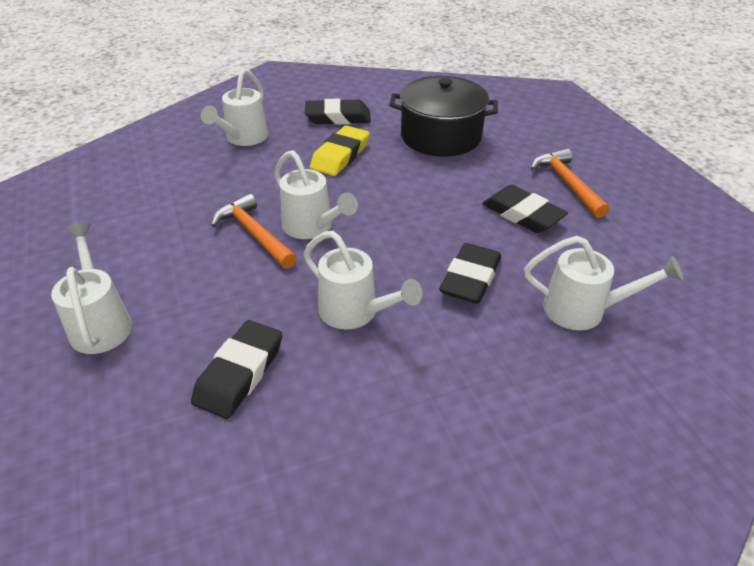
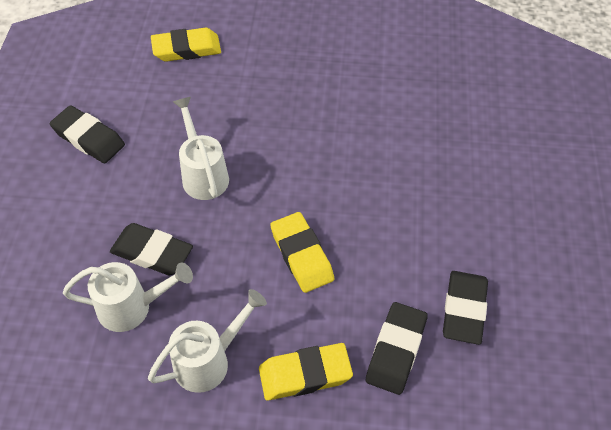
black pot: 1 -> 0
orange hammer: 2 -> 0
white watering can: 5 -> 3
yellow eraser: 1 -> 3

